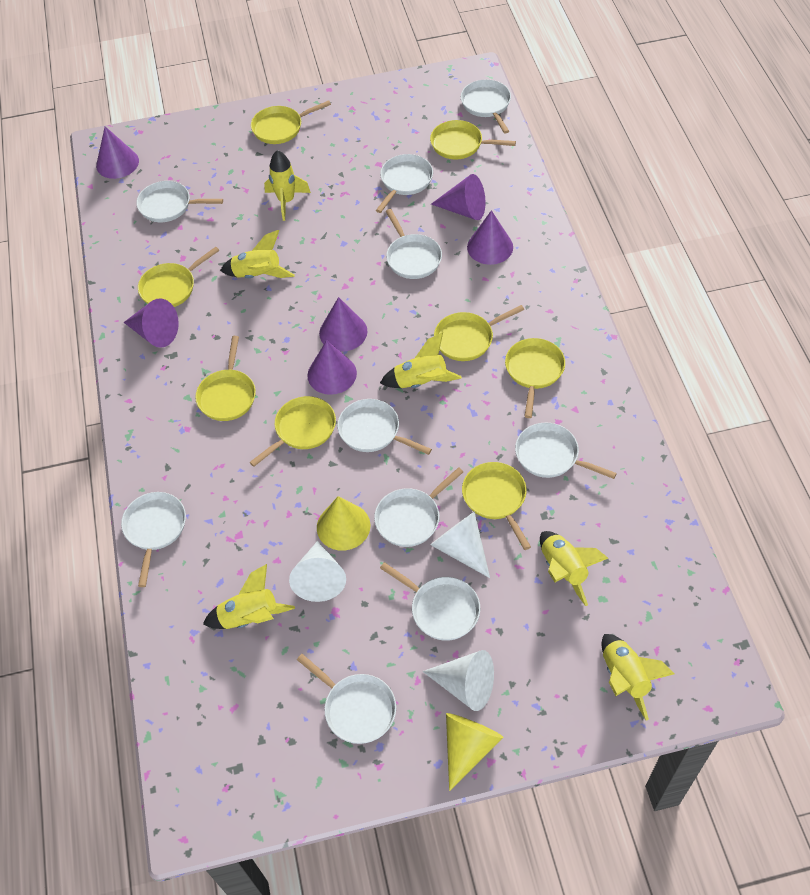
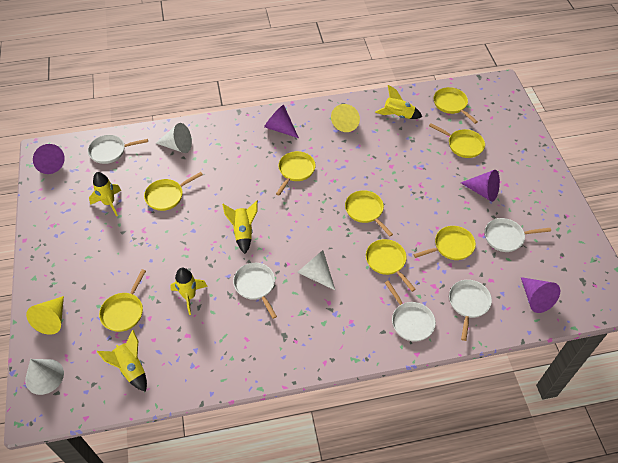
purple cone: 6 -> 4
white pan: 10 -> 5
yellow rocket: 6 -> 5

